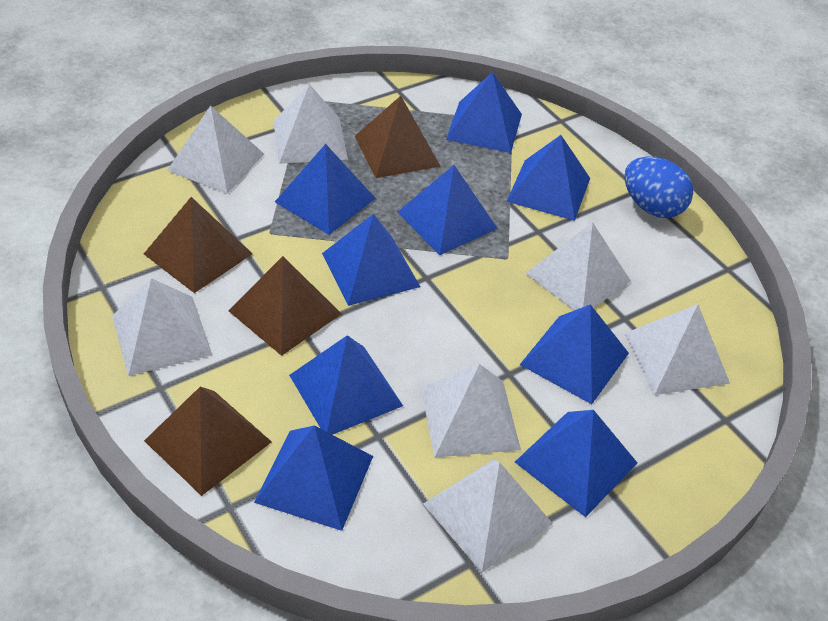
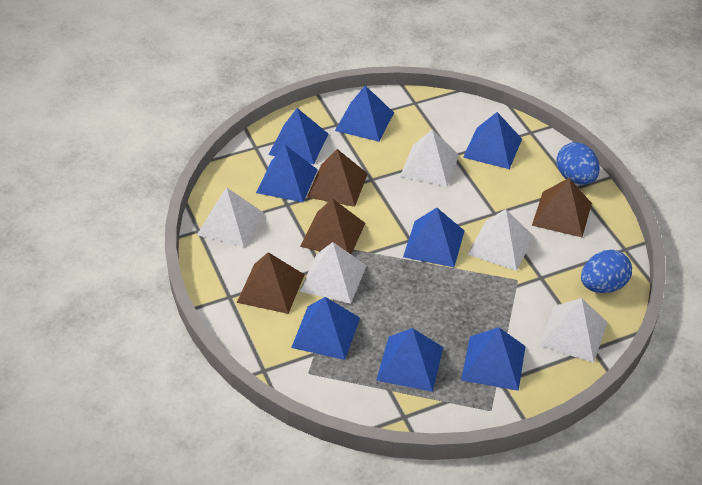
blue egg: 1 -> 2
blue pyramid: 9 -> 8
white pyramid: 7 -> 5

